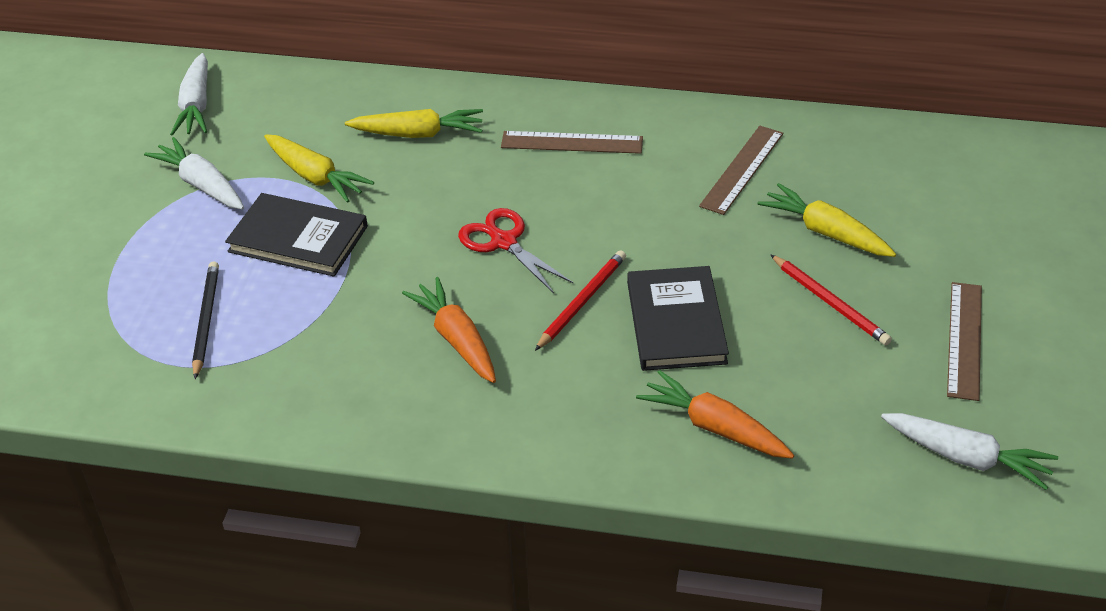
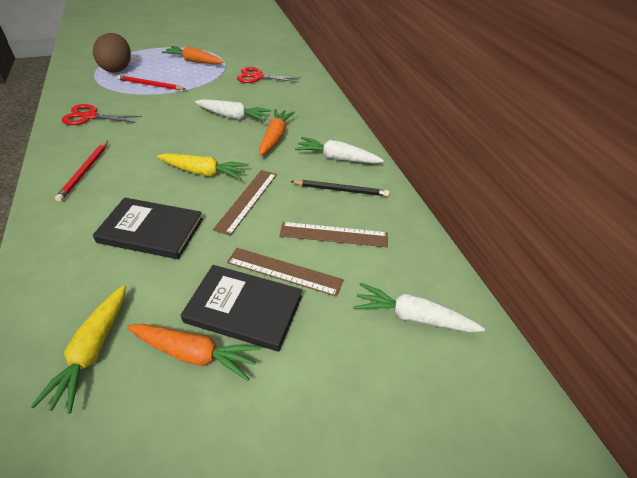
brown egg: 0 -> 1
orange carrot: 2 -> 3
red scissors: 1 -> 2
yellow carrot: 3 -> 2

